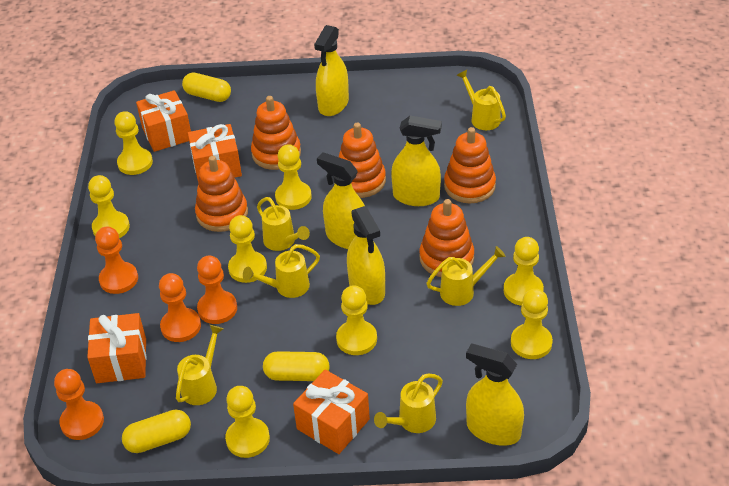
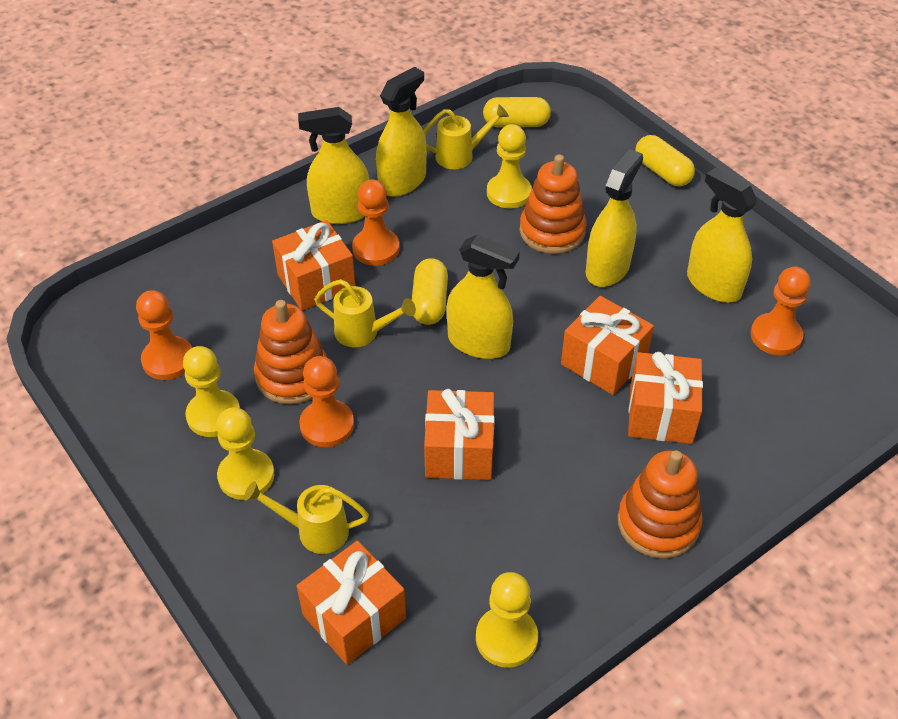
orange gift: 4 -> 5
orange stacking toy: 5 -> 3
yellow pawn: 8 -> 4
yellow watering can: 6 -> 3

